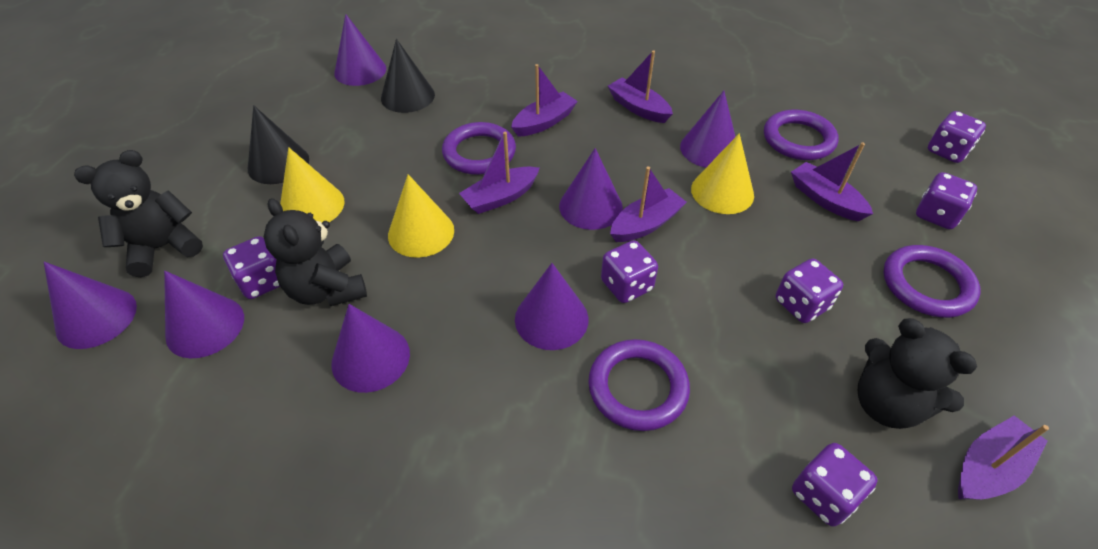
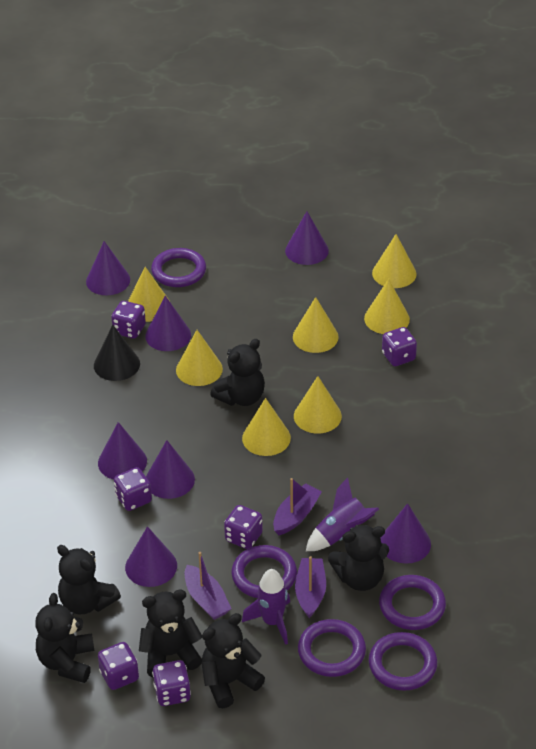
black cone: 2 -> 1
black teddy bear: 3 -> 6
purple boat: 6 -> 3
purple ring: 4 -> 5
purple rocket: 0 -> 2
yellow cone: 3 -> 7

